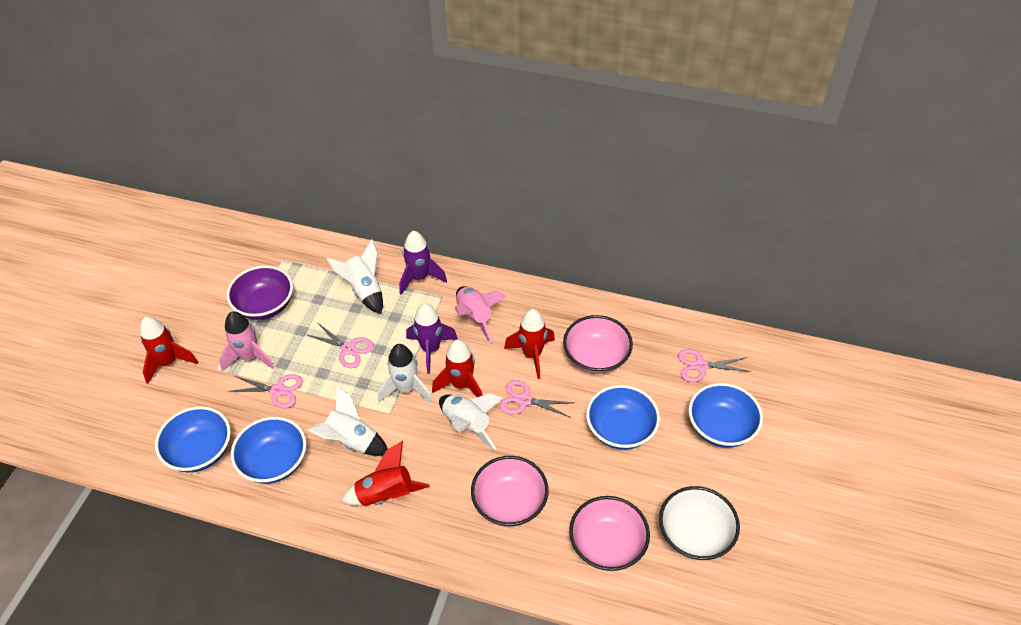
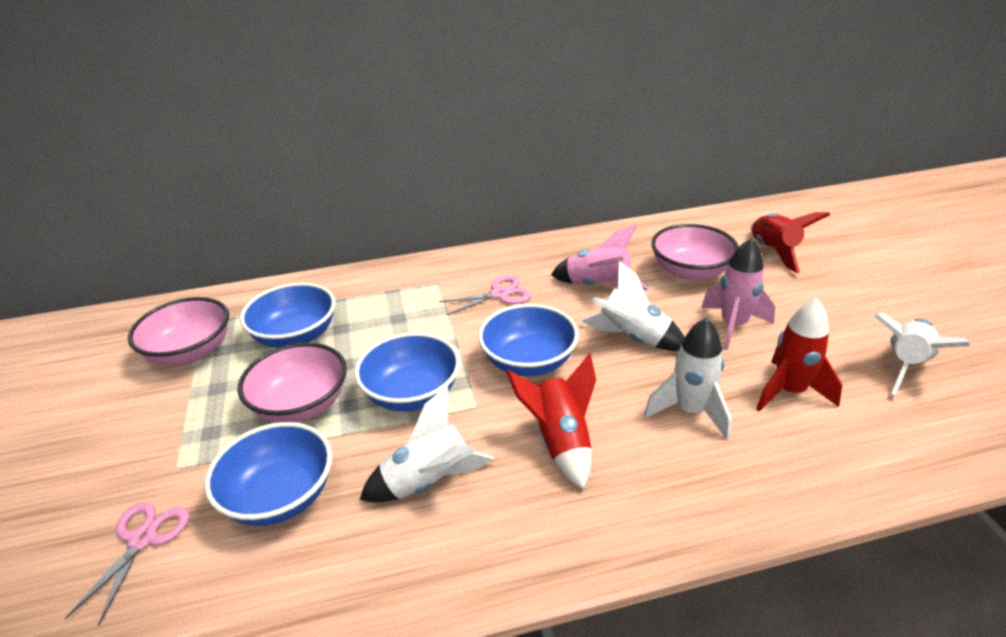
pink scissors: 4 -> 2
purple bowl: 1 -> 0
purple rocket: 2 -> 0
red rocket: 4 -> 3
white bowl: 1 -> 0

